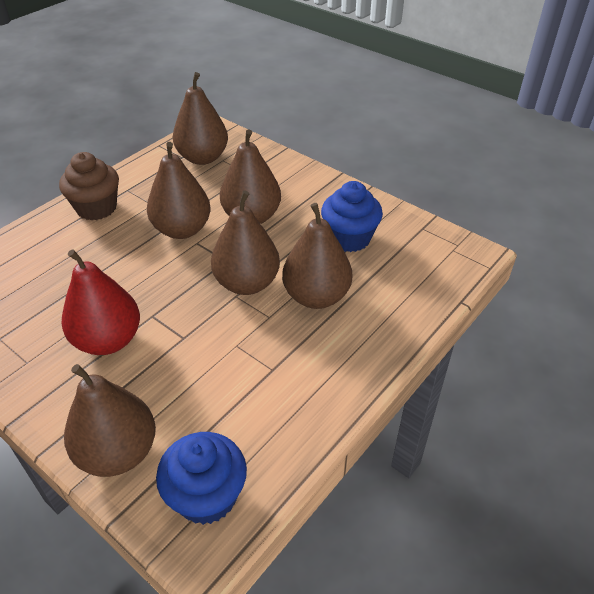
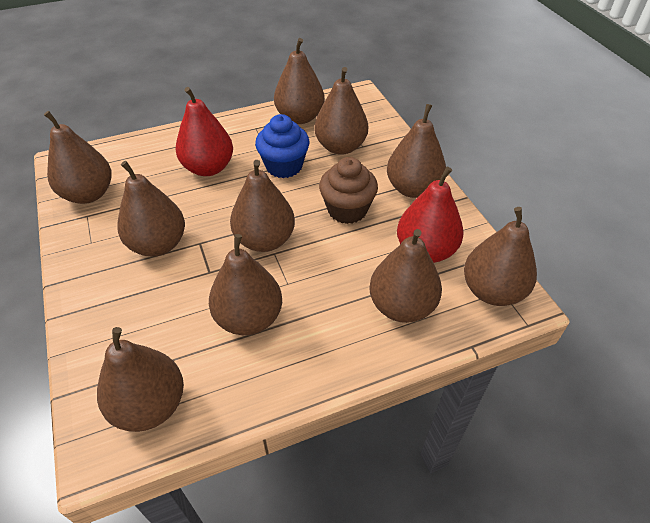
blue cupcake: 2 -> 1
brown pear: 6 -> 10
red pear: 1 -> 2

